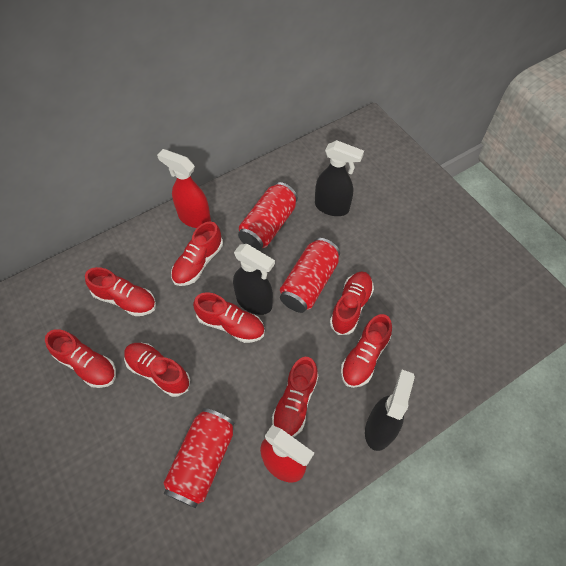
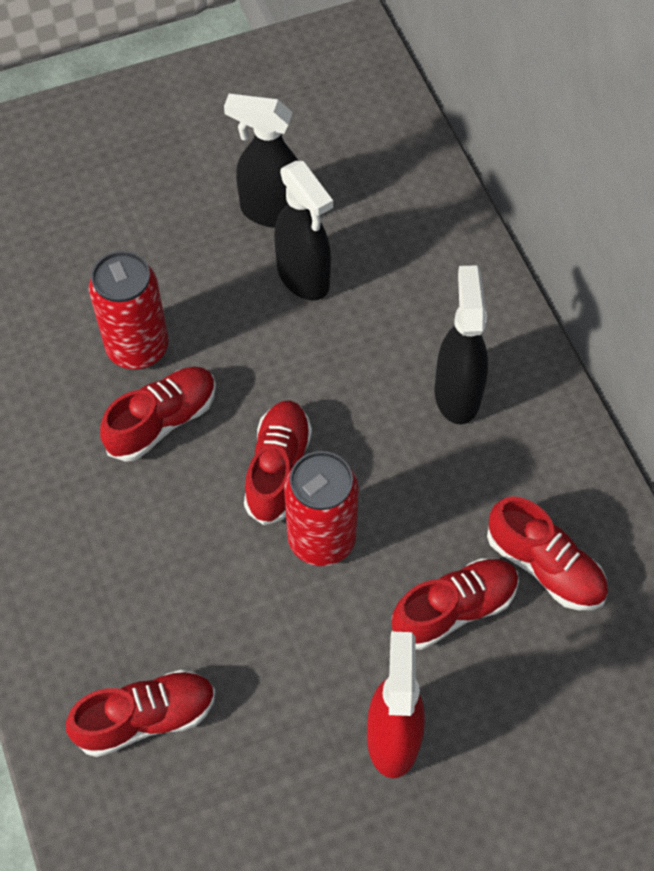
red can: 3 -> 2
red shoe: 8 -> 5
red spray bottle: 2 -> 1

